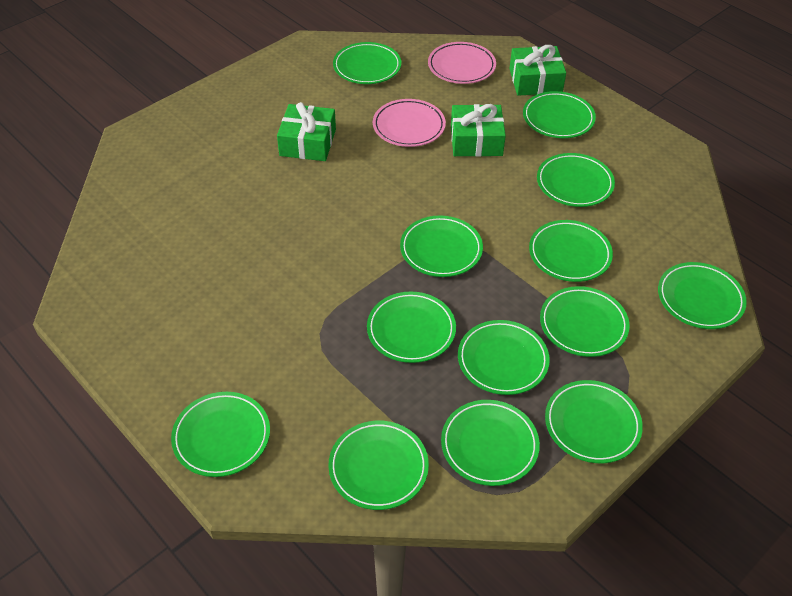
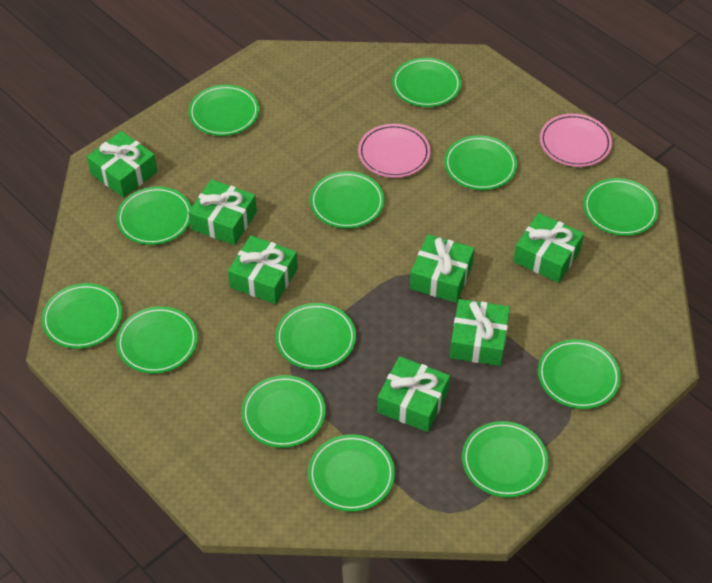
green gift: 3 -> 7

